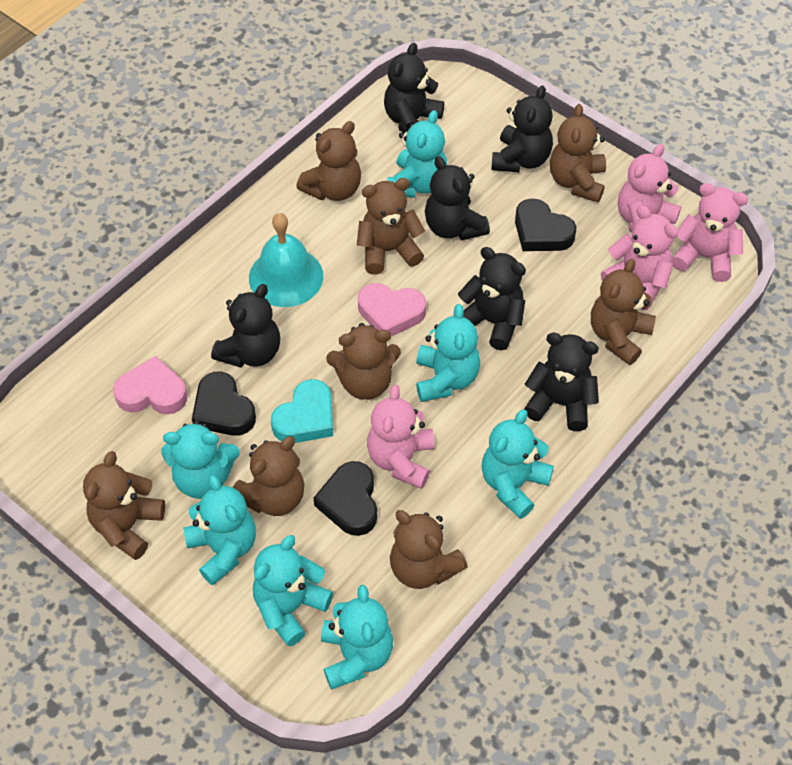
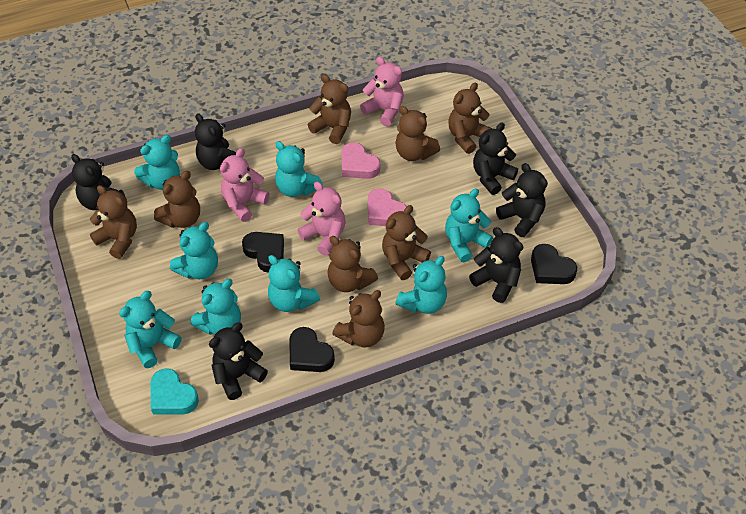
pink teddy bear: 4 -> 3
turquoise bell: 1 -> 0
turquoise teddy bear: 7 -> 8

